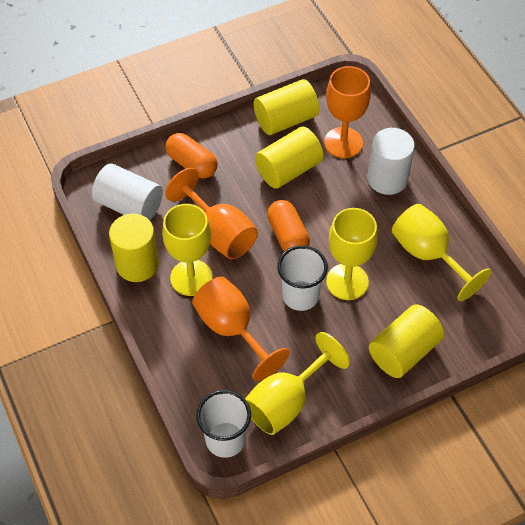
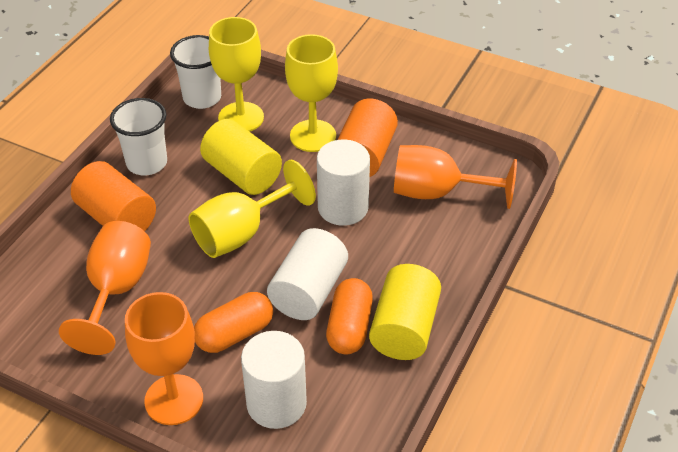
orange cylinder: 0 -> 2
white cylinder: 2 -> 3
yellow cylinder: 4 -> 2
yellow goblet: 4 -> 3

